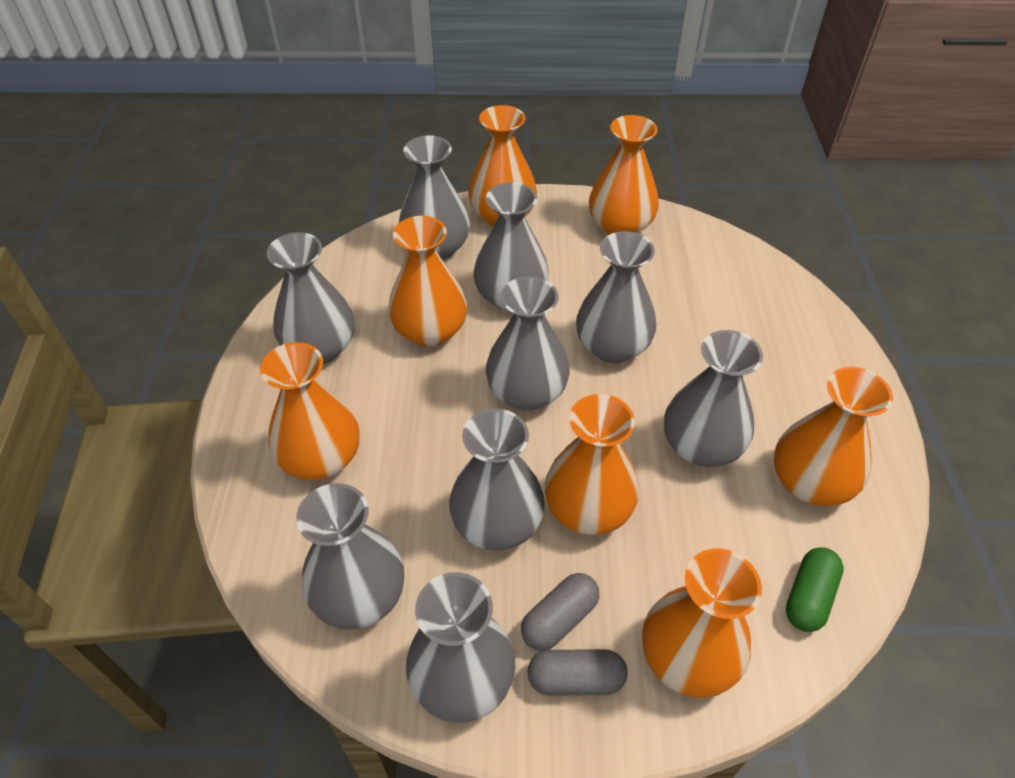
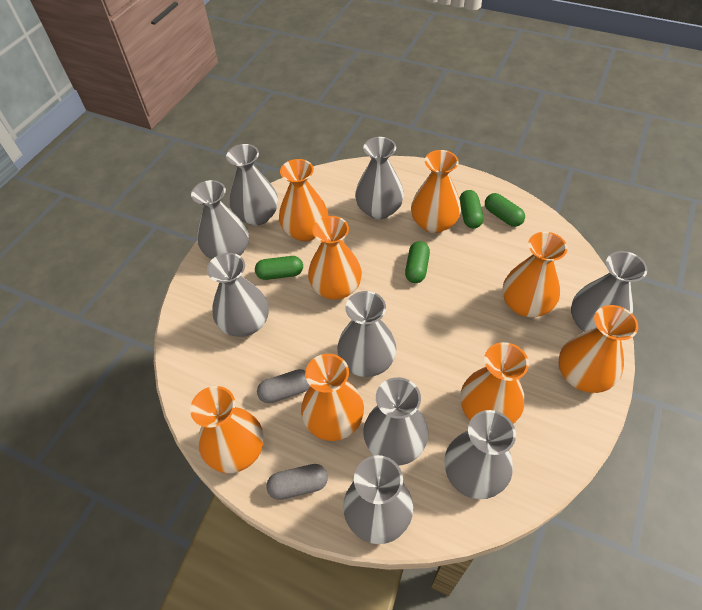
green capsule: 1 -> 4
orange vase: 7 -> 8

